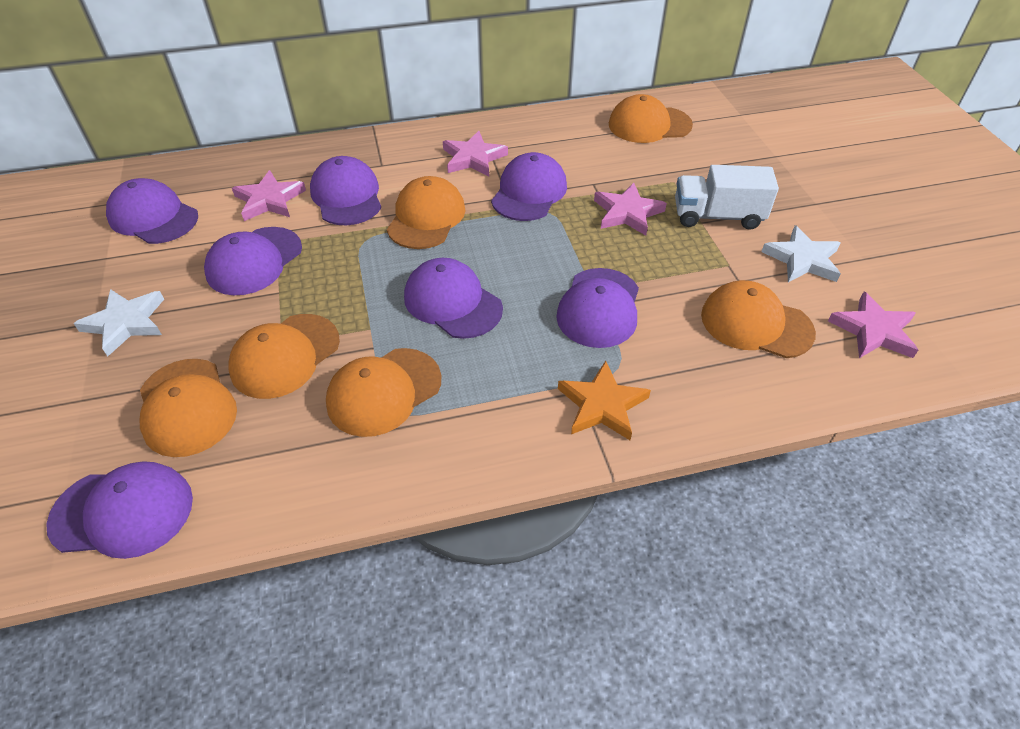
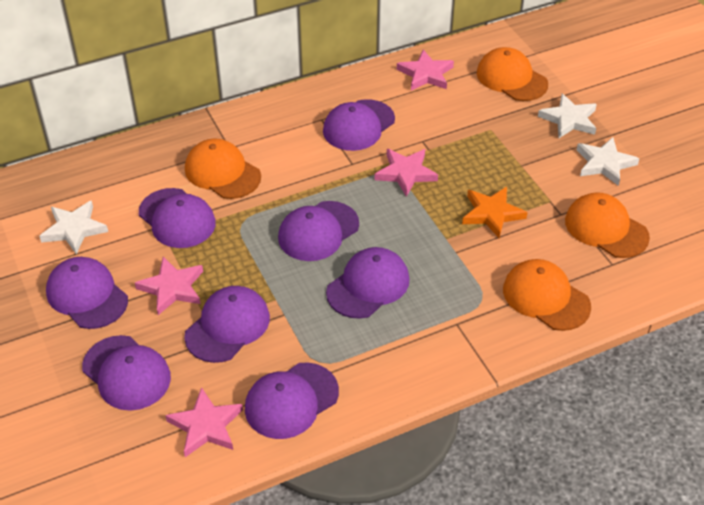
orange cap: 6 -> 4
purple cap: 7 -> 8
white star: 2 -> 3
white truck: 1 -> 0

